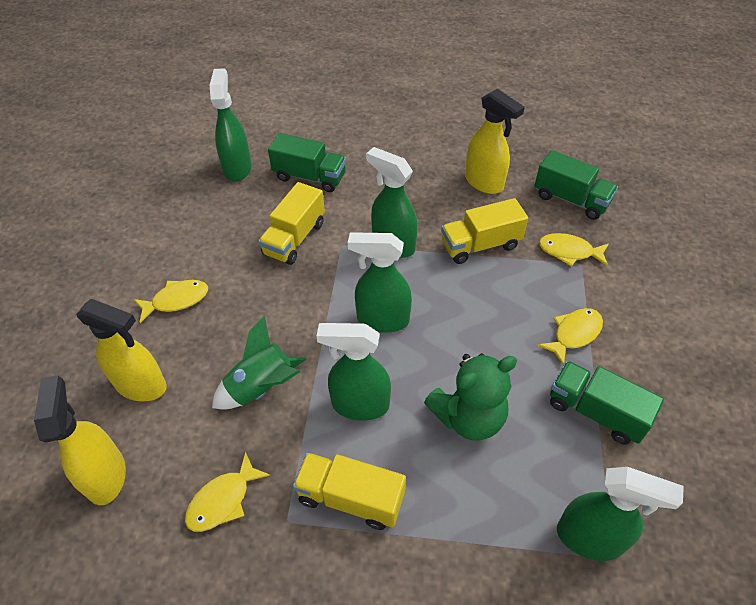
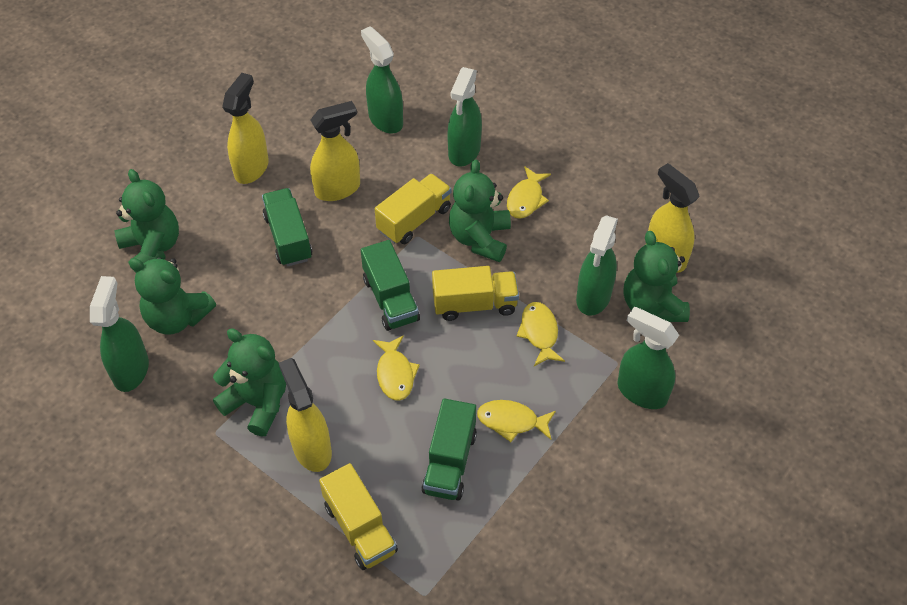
green rocket: 1 -> 0
green teddy bear: 1 -> 5
yellow spray bottle: 3 -> 4

